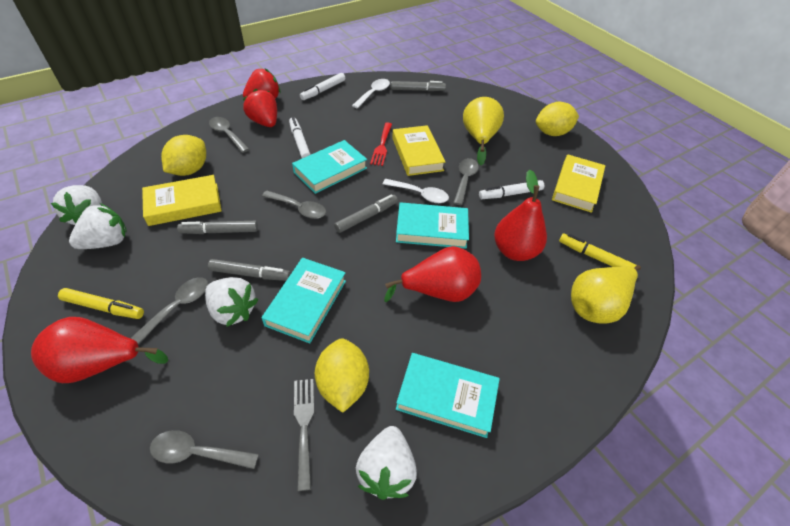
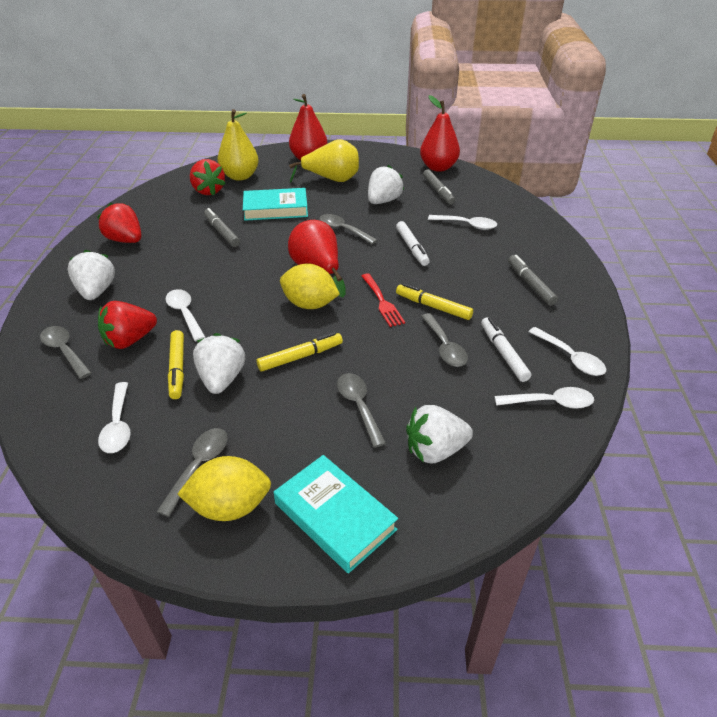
grey fork: 1 -> 0
grey marker: 4 -> 3
red strawberry: 2 -> 3
turquoise book: 4 -> 2
white marker: 3 -> 2
white spoon: 2 -> 5
yellow book: 3 -> 0
yellow lemon: 3 -> 2
yellow marker: 2 -> 3

